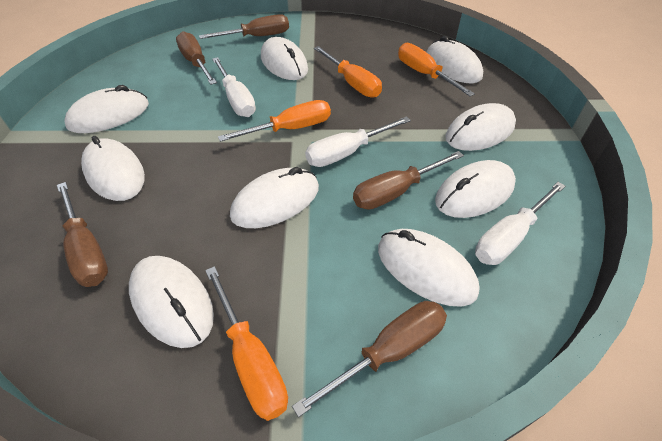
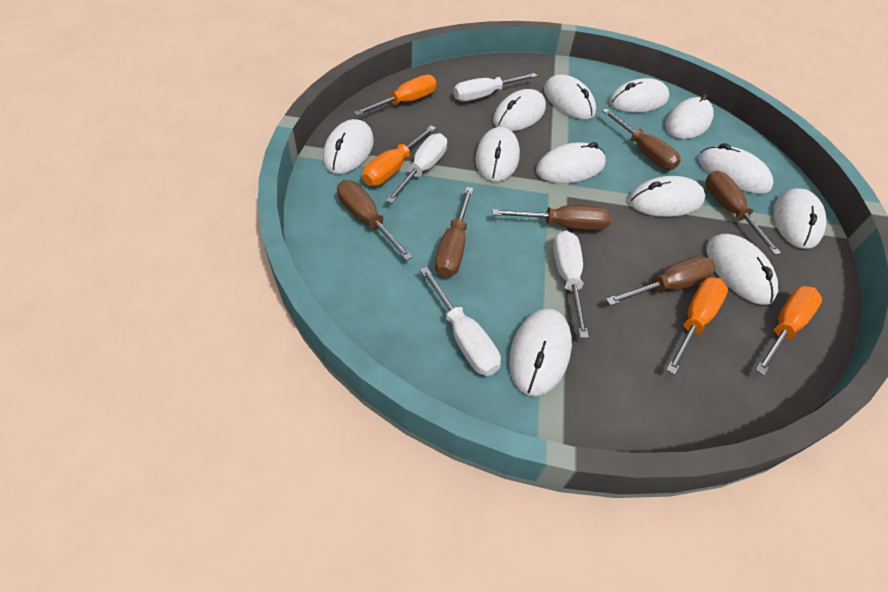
brown screwdriver: 5 -> 6
white mouse: 9 -> 12
white screwdriver: 3 -> 4

